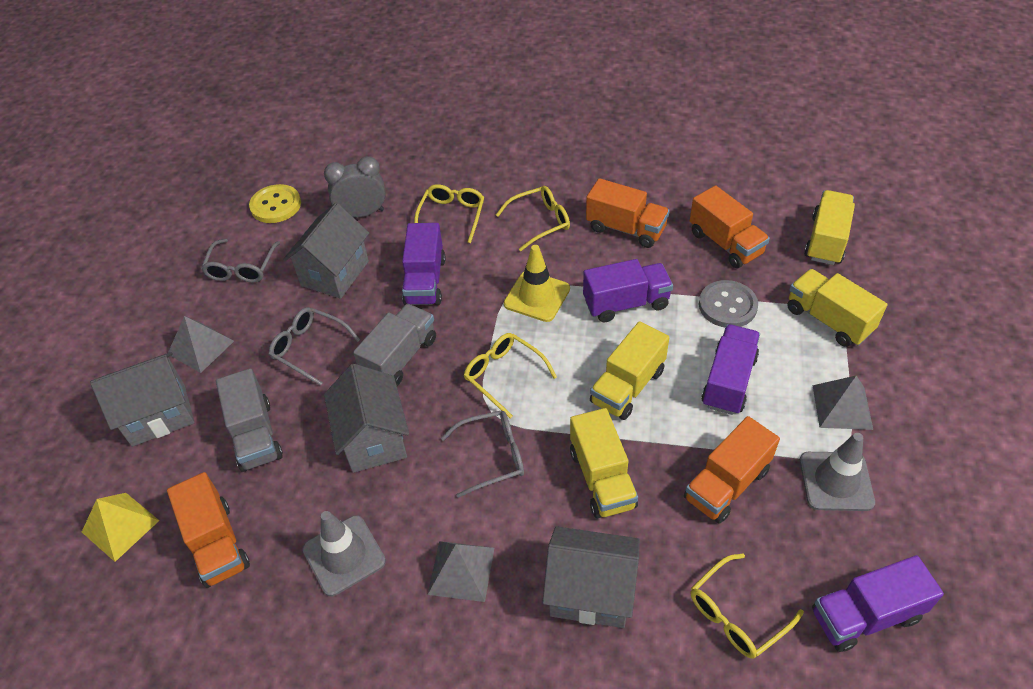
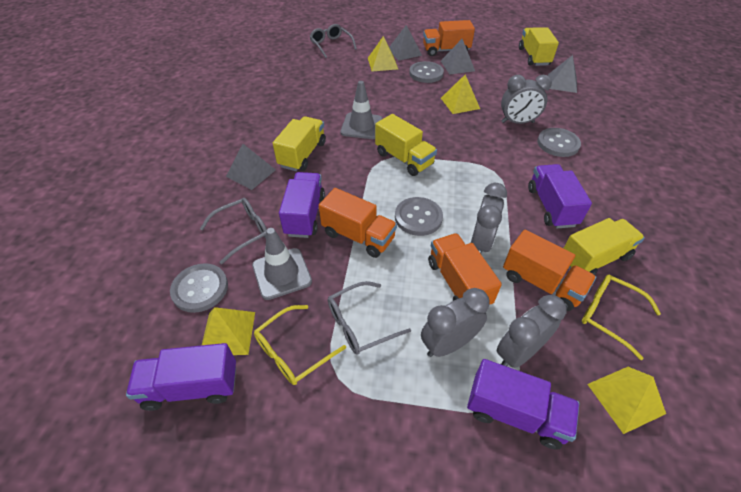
grey button: 1 -> 4
grey clock: 1 -> 4
grey house: 4 -> 0
grey pyramid: 3 -> 4
grey truck: 2 -> 0
yellow button: 1 -> 0
yellow glasses: 4 -> 2
yellow pyramid: 1 -> 4
yellow traffic cone: 1 -> 0

